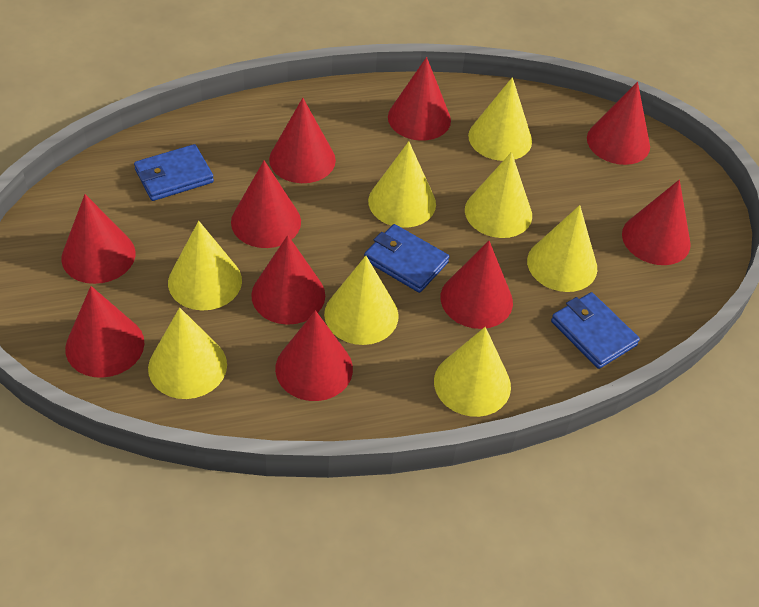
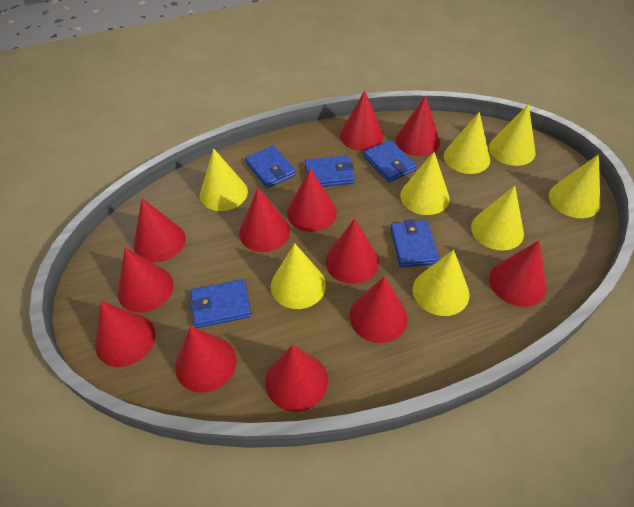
blue wallet: 3 -> 5
red cone: 10 -> 12

